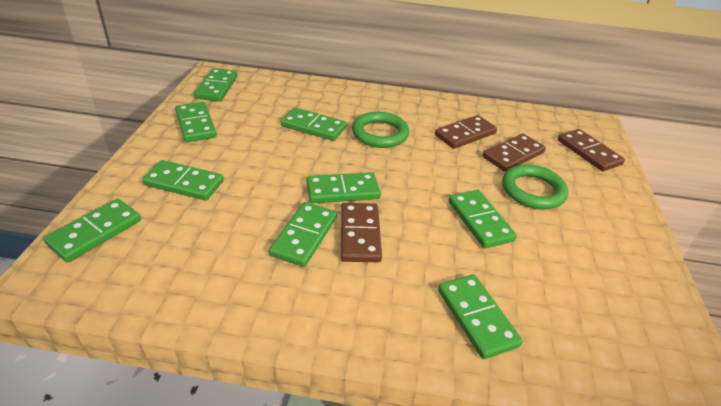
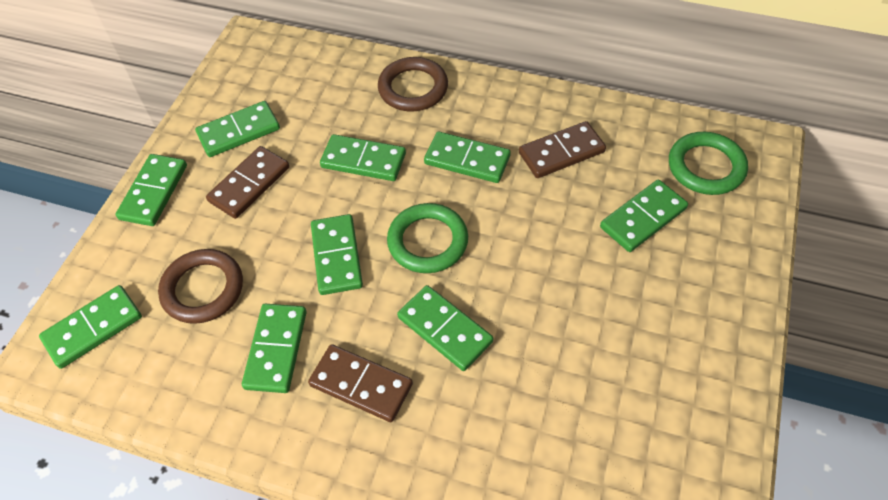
brown domino: 4 -> 3
brown ring: 0 -> 2

